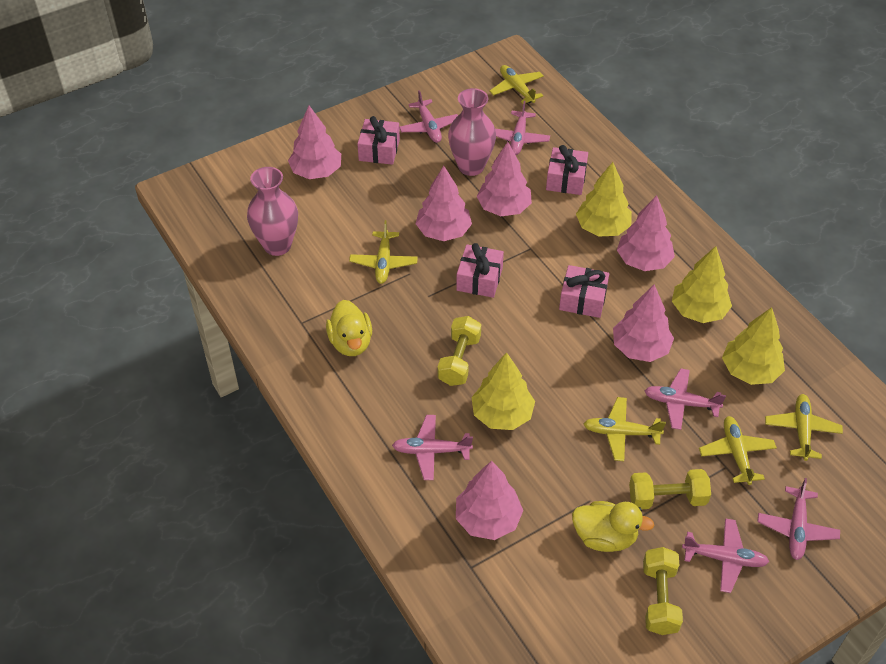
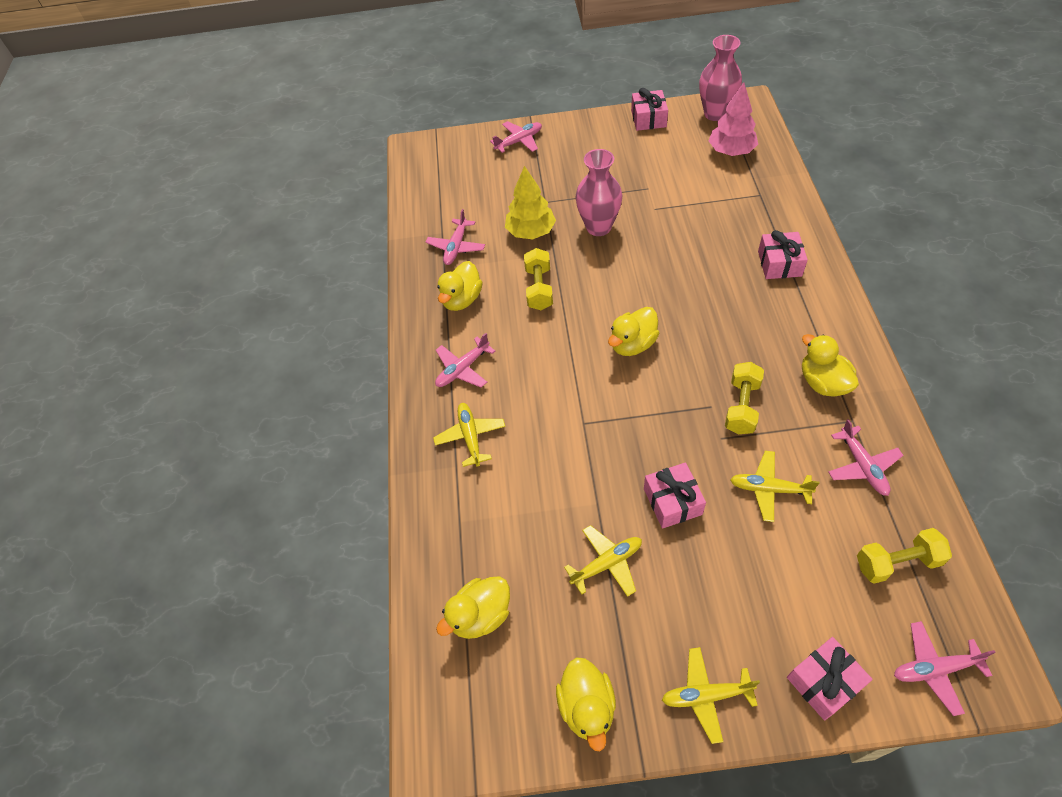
pink plane: 6 -> 5
pink tree: 6 -> 1
yellow duck: 2 -> 5
yellow plane: 5 -> 4
yellow tree: 4 -> 1

